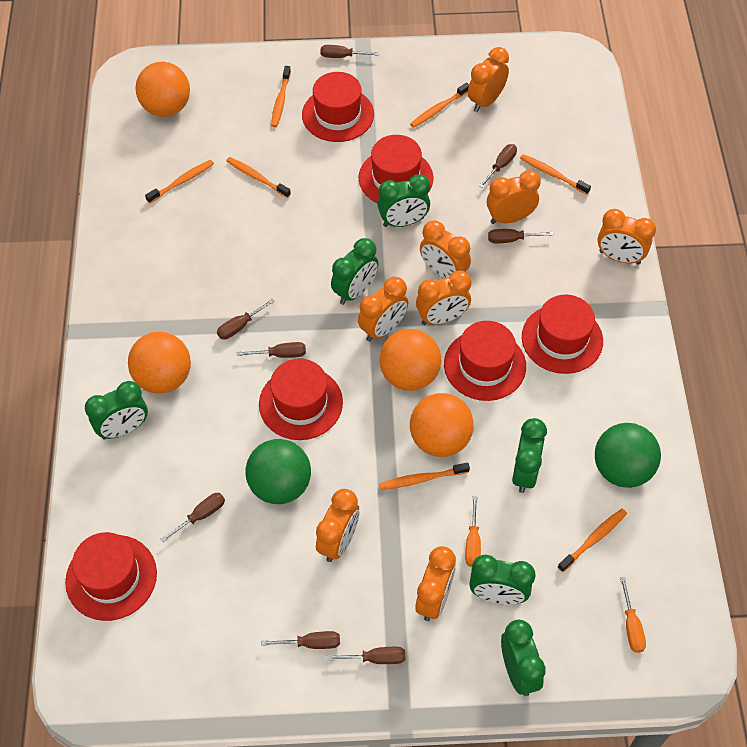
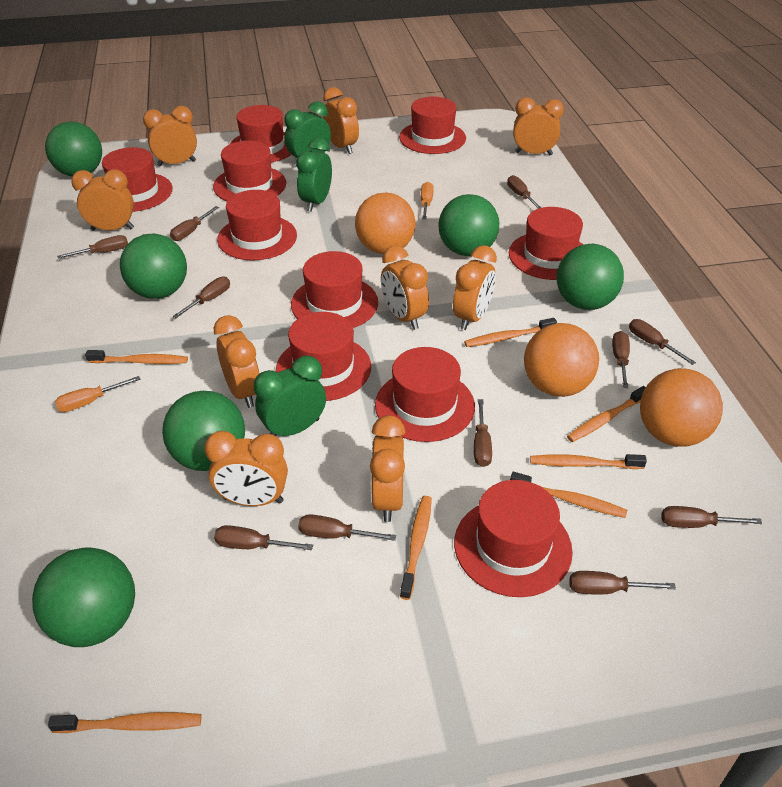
brown screwdriver: 8 -> 11
green ball: 2 -> 6
green clock: 6 -> 3
orange ball: 4 -> 3
orange clock: 8 -> 9
red hat: 6 -> 10

